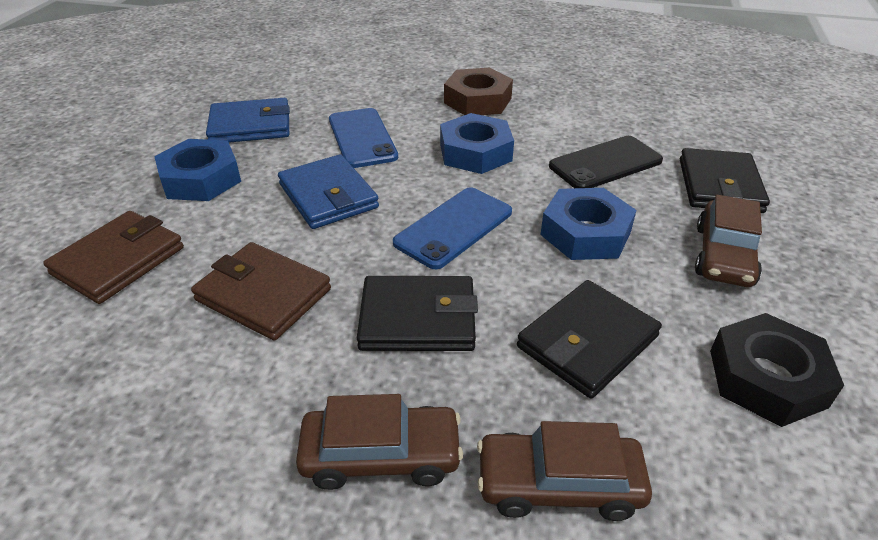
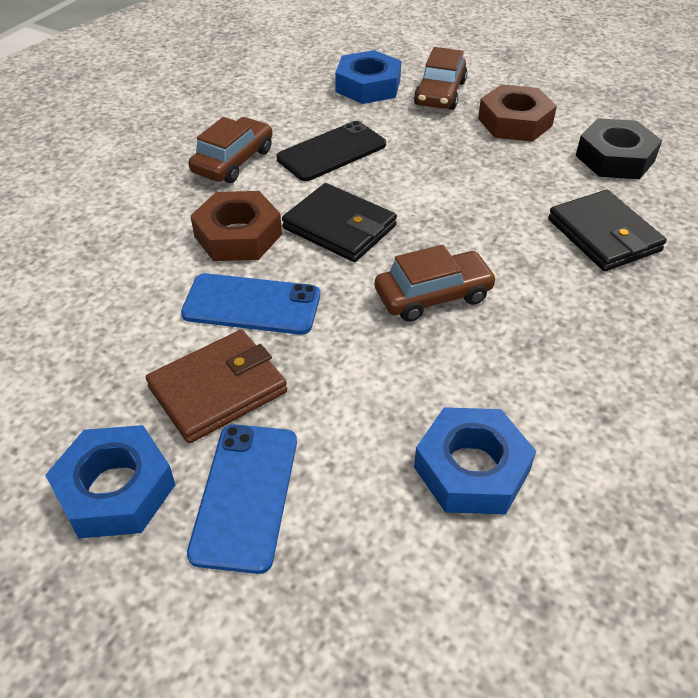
black wallet: 3 -> 2
blue wallet: 2 -> 0
brown nut: 1 -> 2
brown wallet: 2 -> 1

